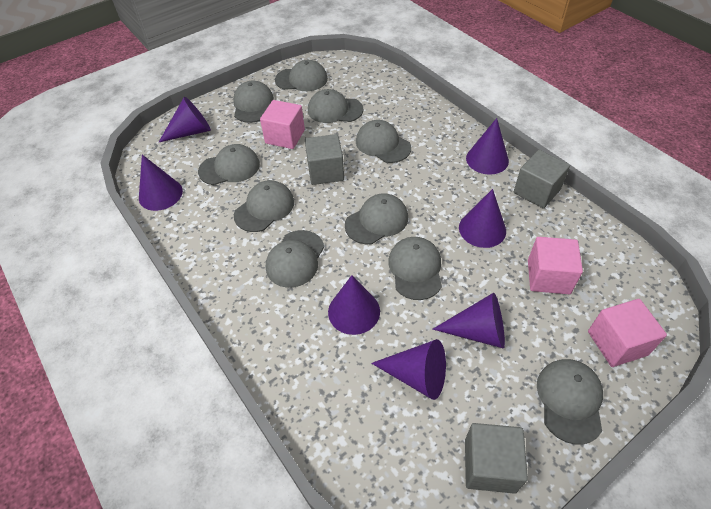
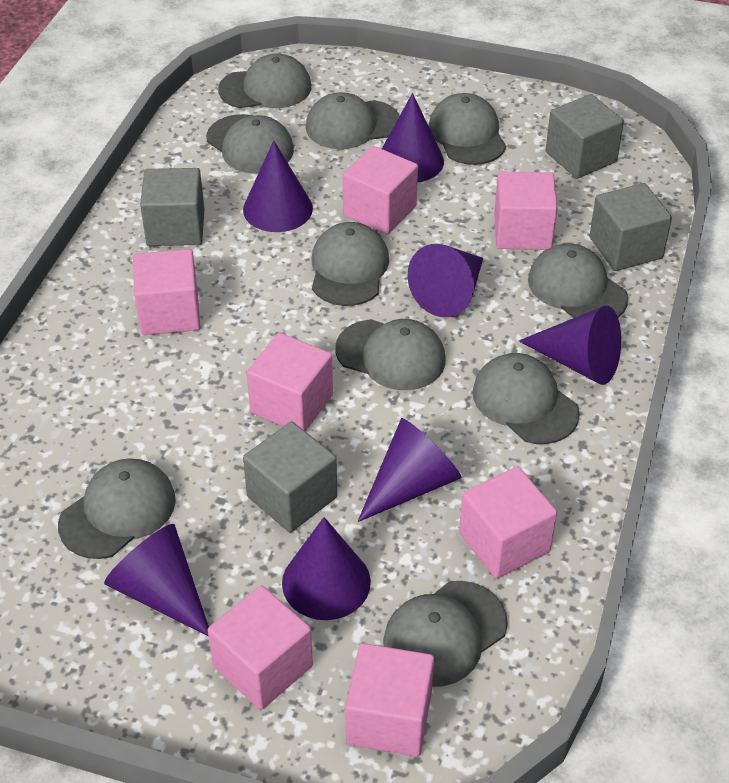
grey cube: 3 -> 4
pink cube: 3 -> 7

